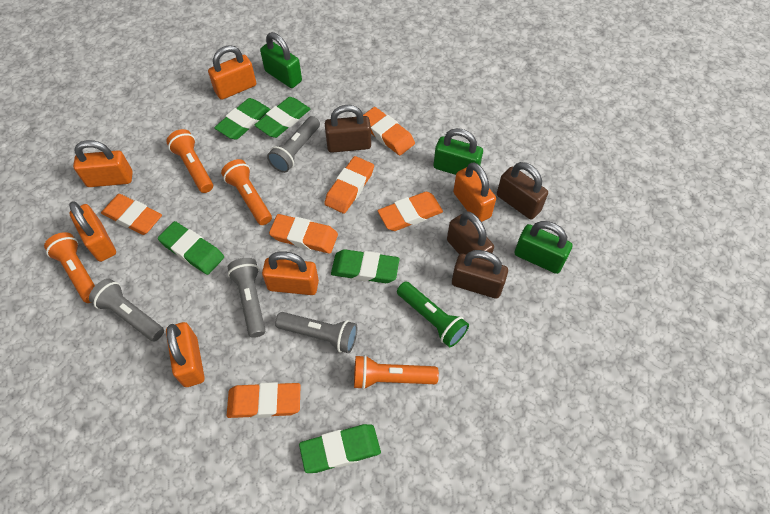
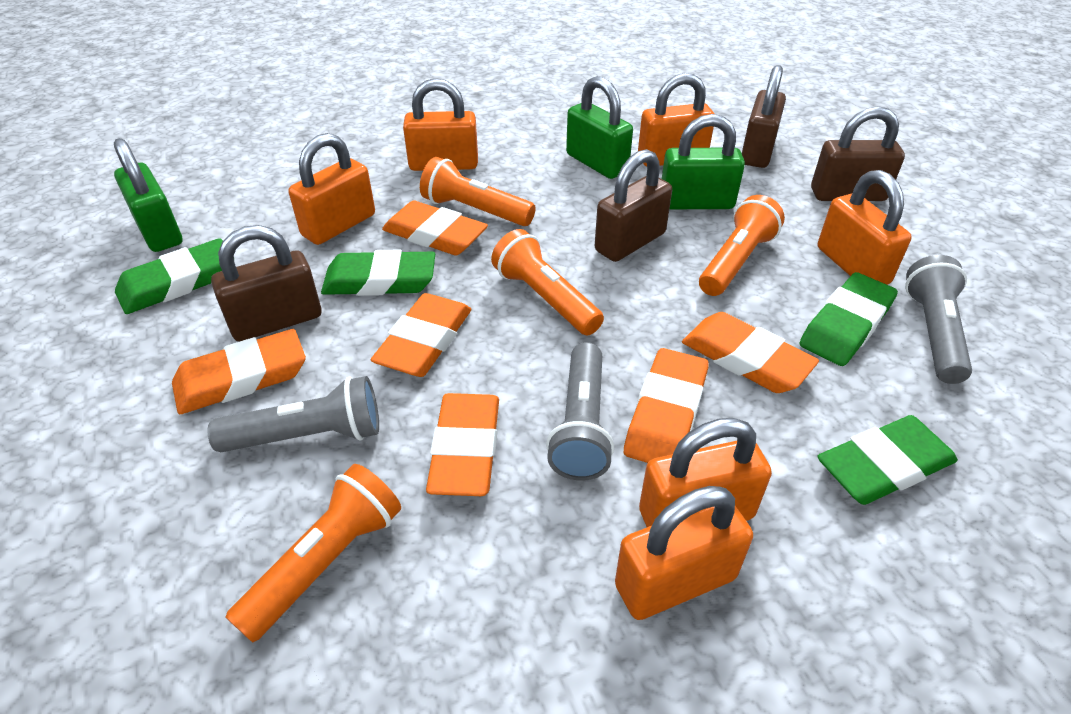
green eraser: 5 -> 4
green flashlight: 1 -> 0
grey flashlight: 4 -> 3

